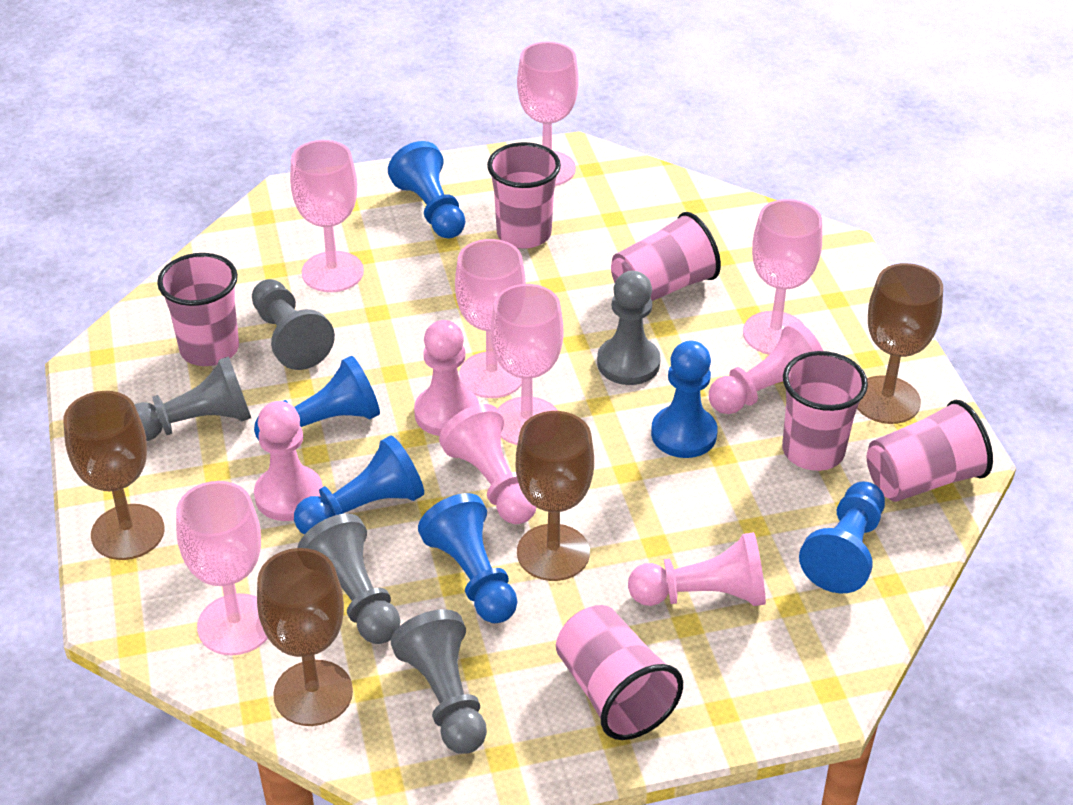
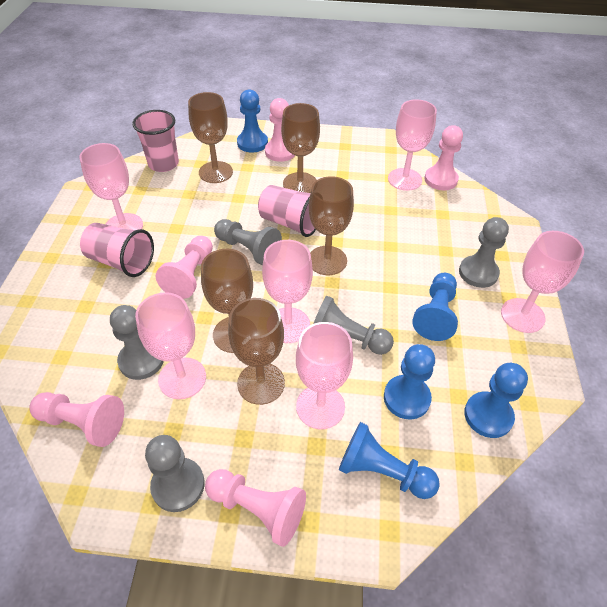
blue pawn: 6 -> 5
brown goblet: 4 -> 5
pink cup: 6 -> 3

